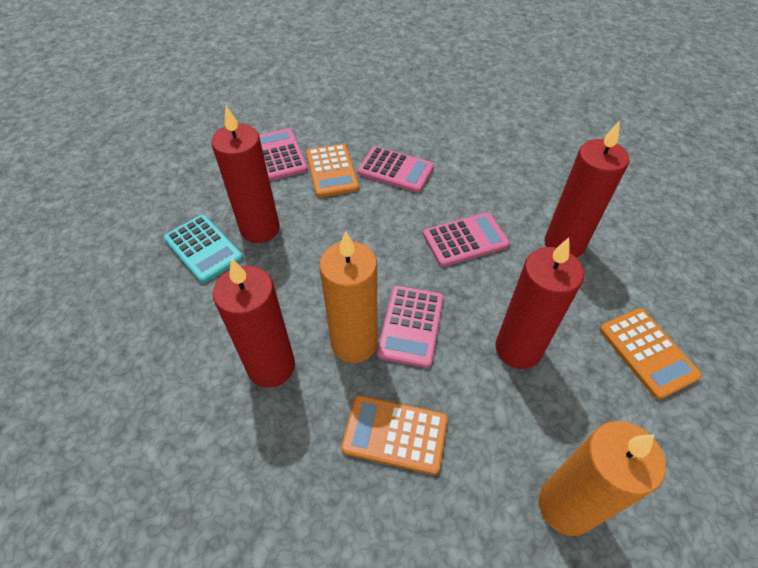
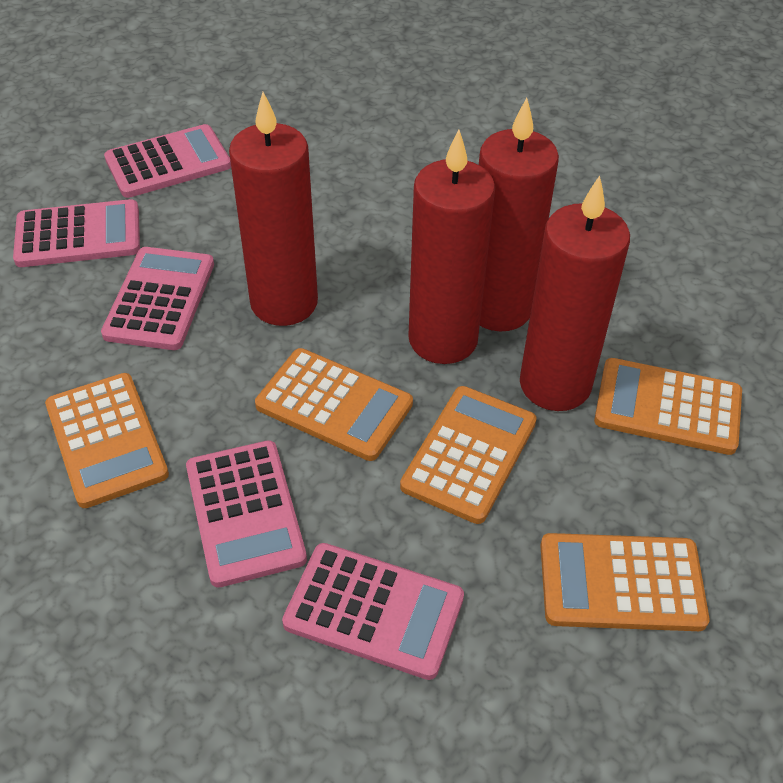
orange calculator: 3 -> 5
orange candle: 2 -> 0
pink calculator: 4 -> 5
turquoise calculator: 1 -> 0

